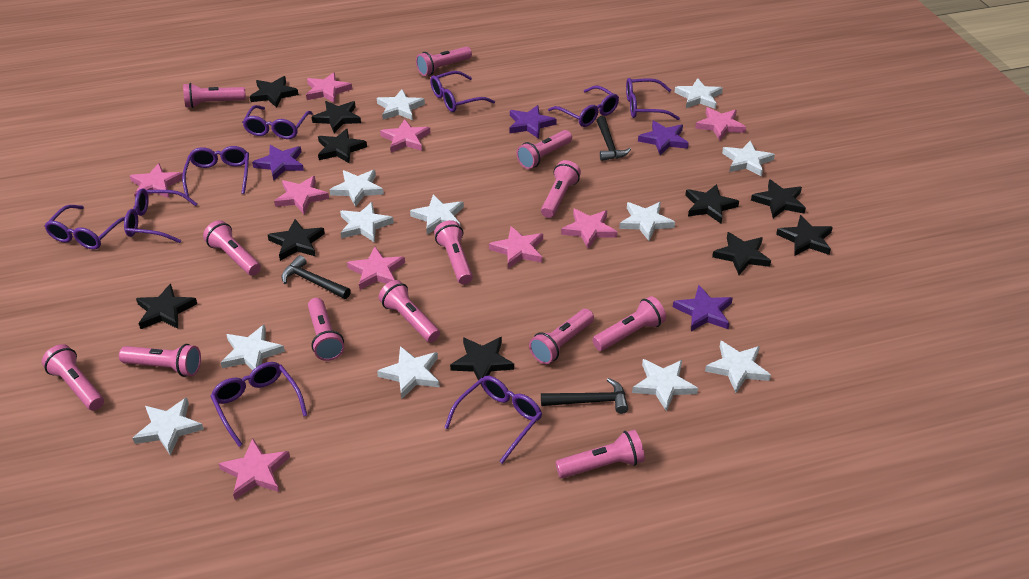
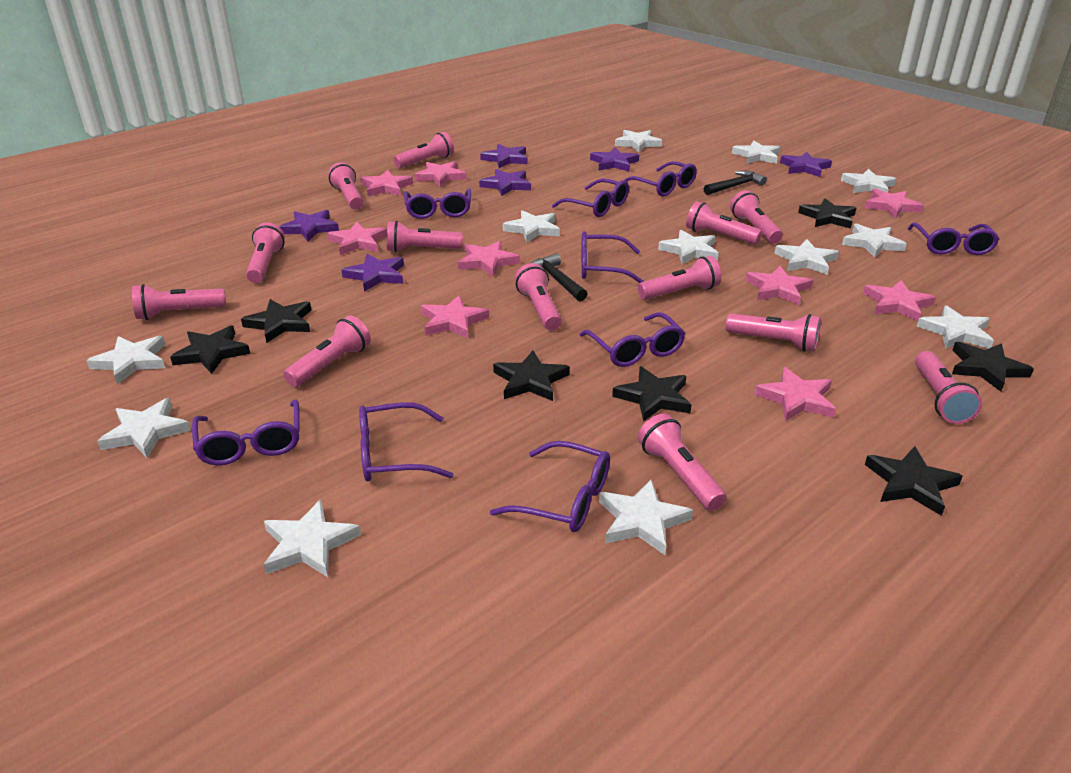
black hammer: 3 -> 2
black star: 10 -> 7
purple star: 4 -> 6

